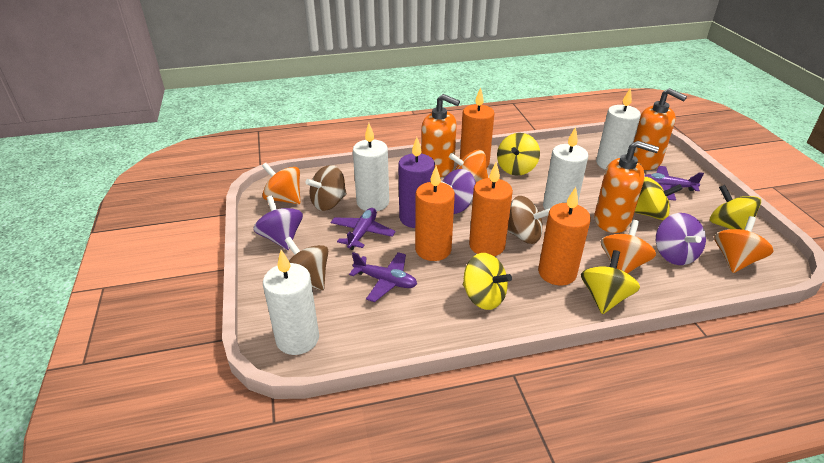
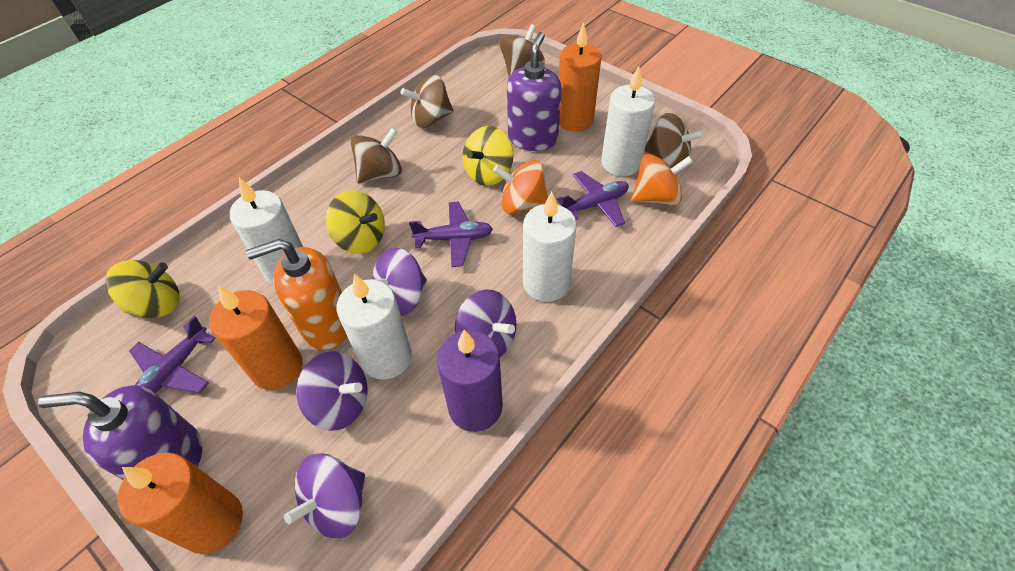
brown spinning top: 3 -> 4
orange candle: 4 -> 3
orange soap dispenser: 3 -> 1
orange spinning top: 4 -> 2
purple soap dispenser: 0 -> 2
purple spinning top: 3 -> 4
yellow spinning top: 5 -> 3

